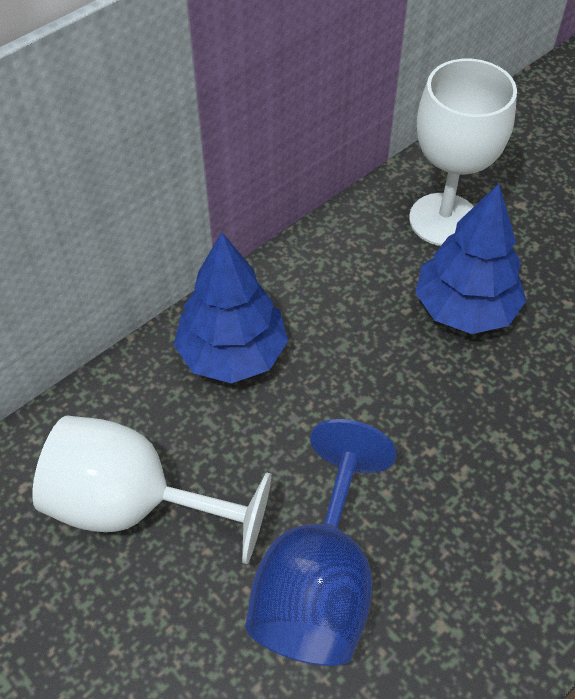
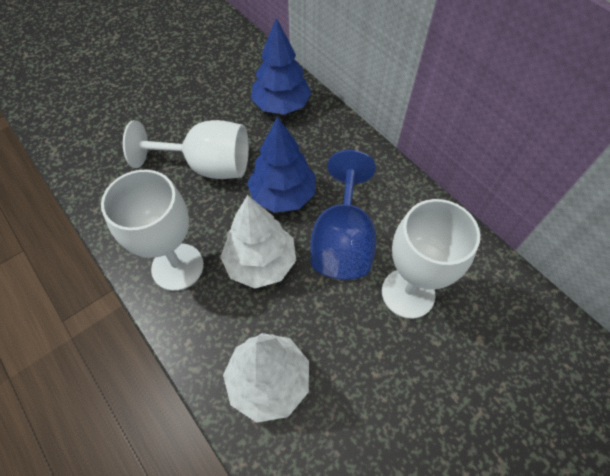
white goblet: 2 -> 3
white tree: 0 -> 2

